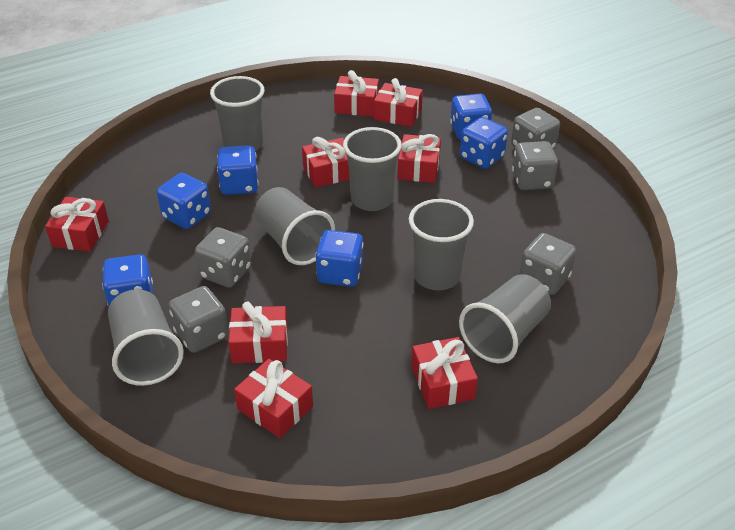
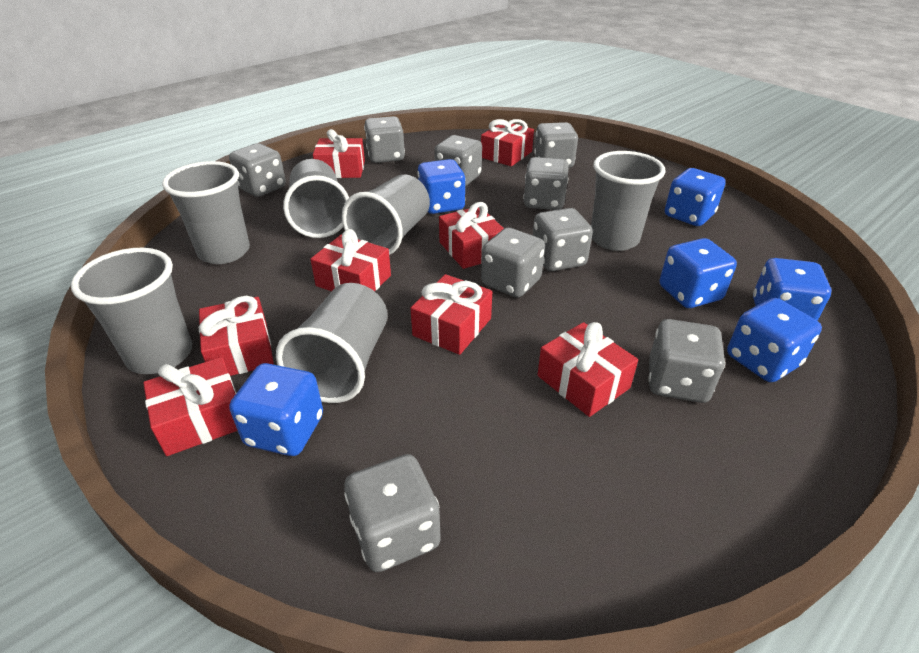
grey dice: 5 -> 9

